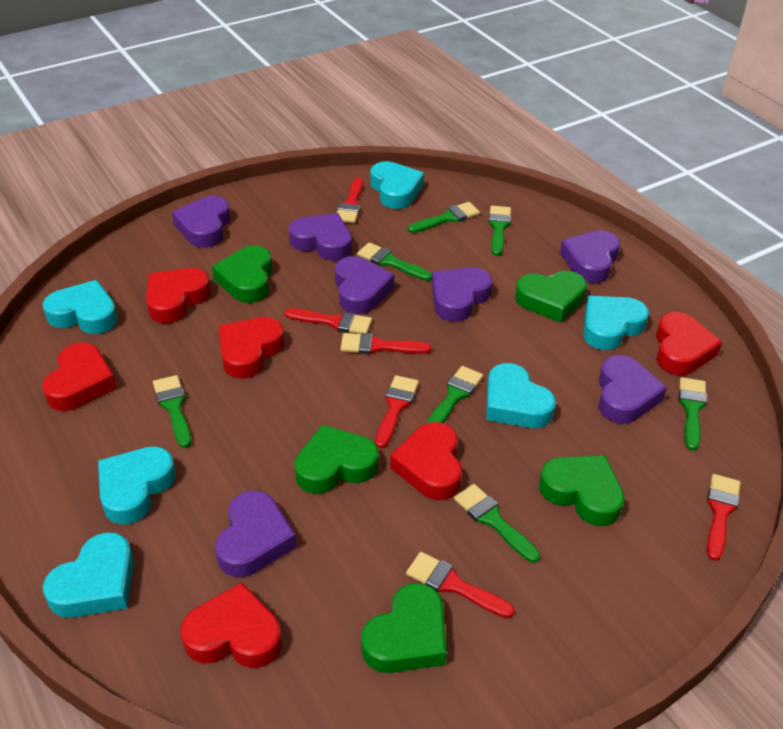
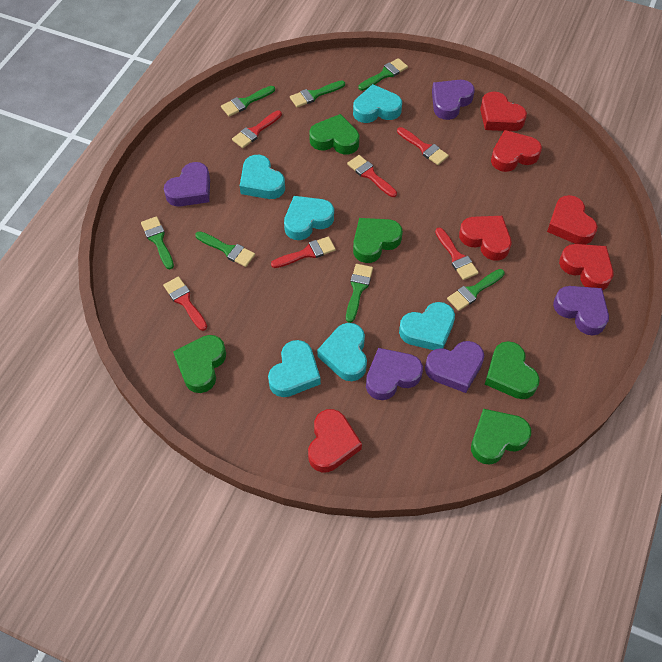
purple heart: 7 -> 5

